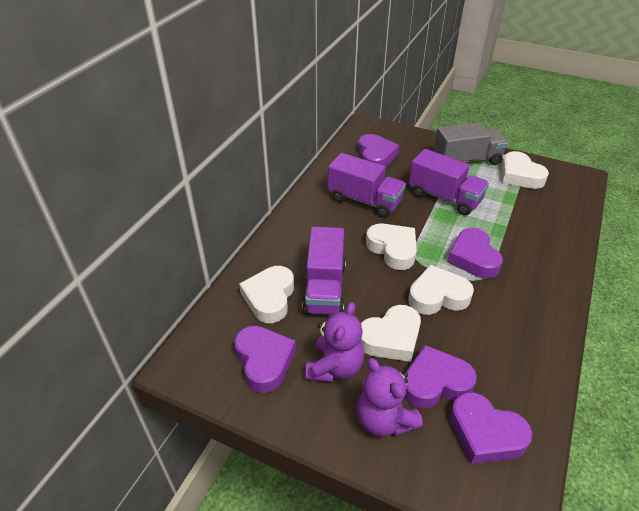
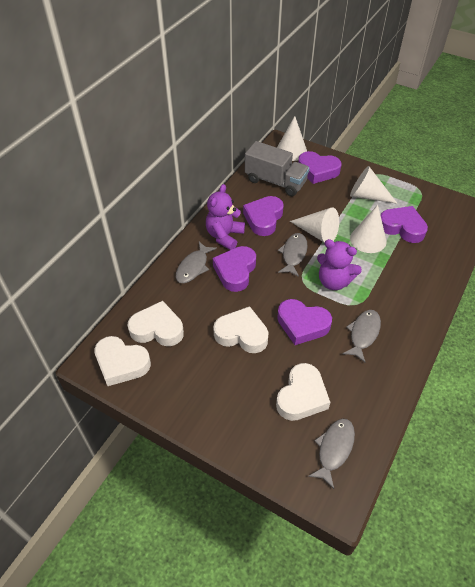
grey fish: 0 -> 4
purple truck: 3 -> 0
white cone: 0 -> 4
white heart: 5 -> 4

